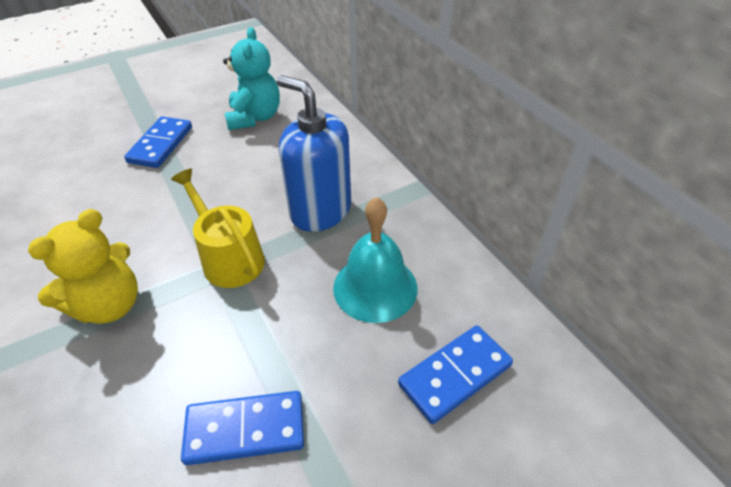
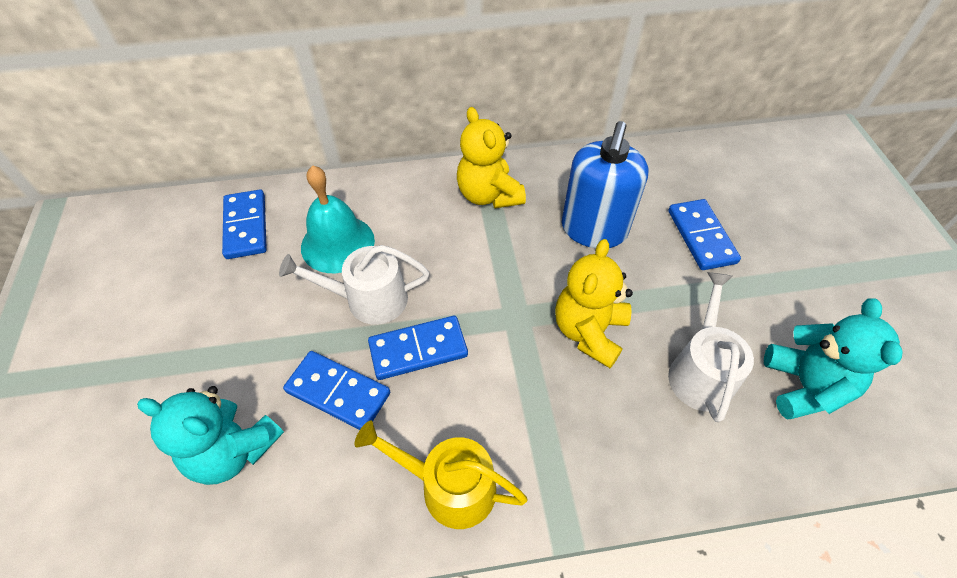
blue domino: 3 -> 4
turquoise teddy bear: 1 -> 2
white watering can: 0 -> 2
yellow teddy bear: 1 -> 2

